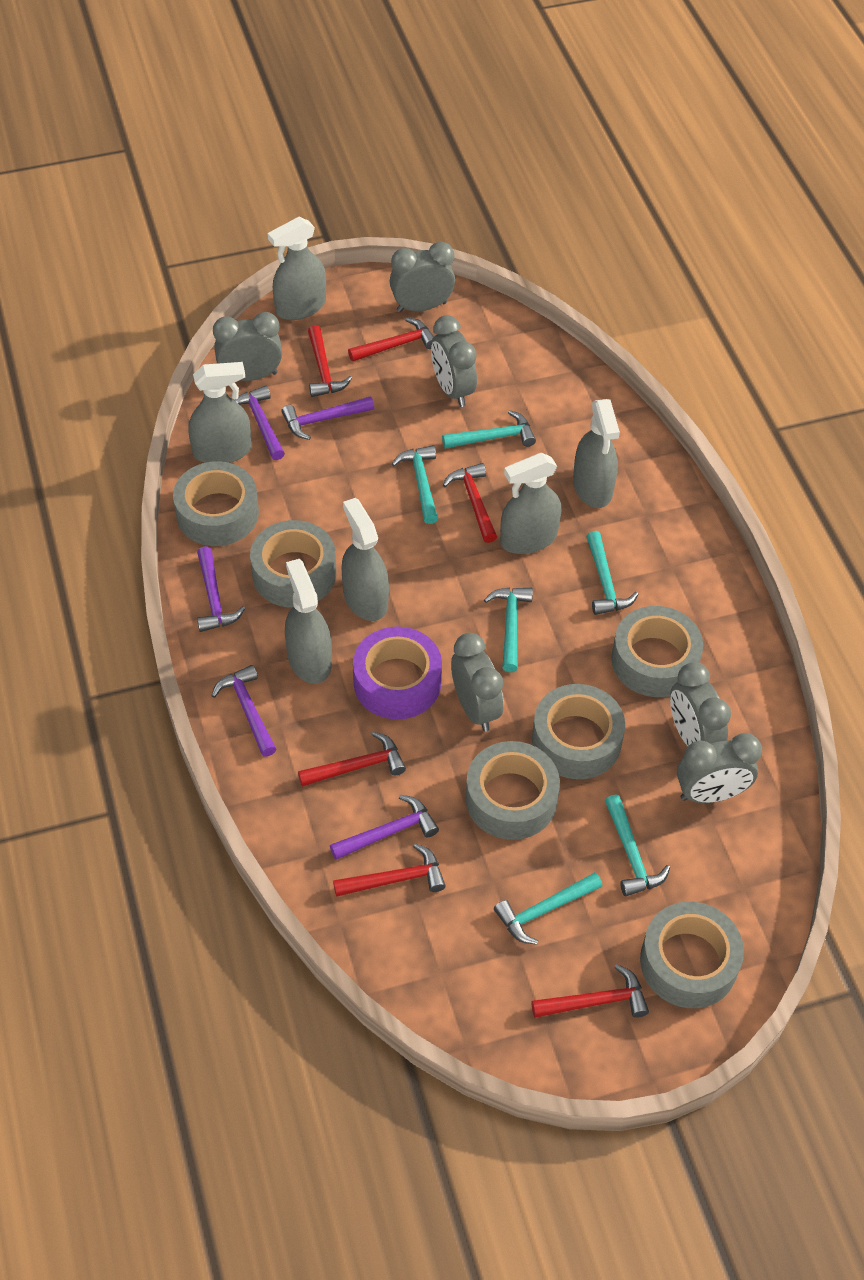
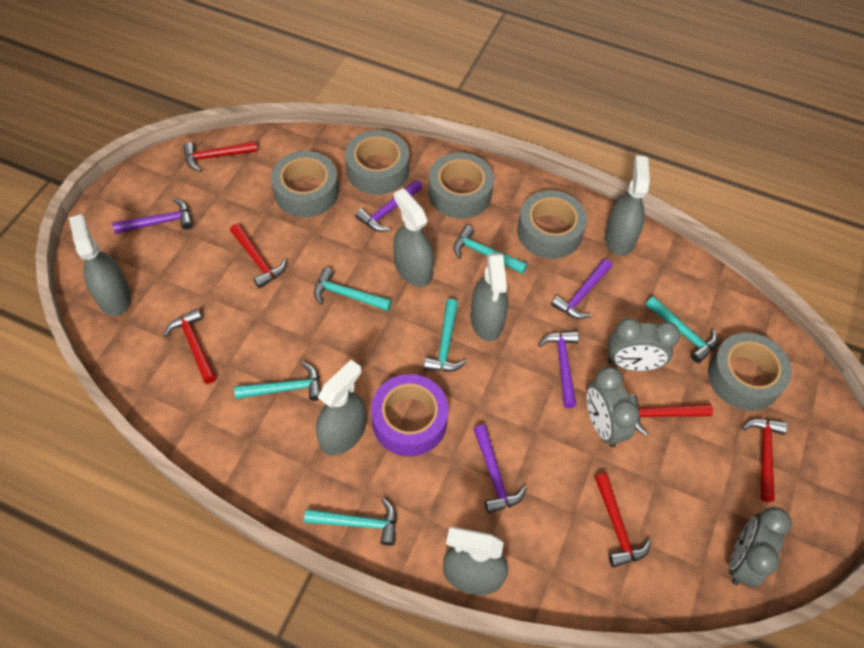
grey clock: 6 -> 3
grey tape: 6 -> 5

